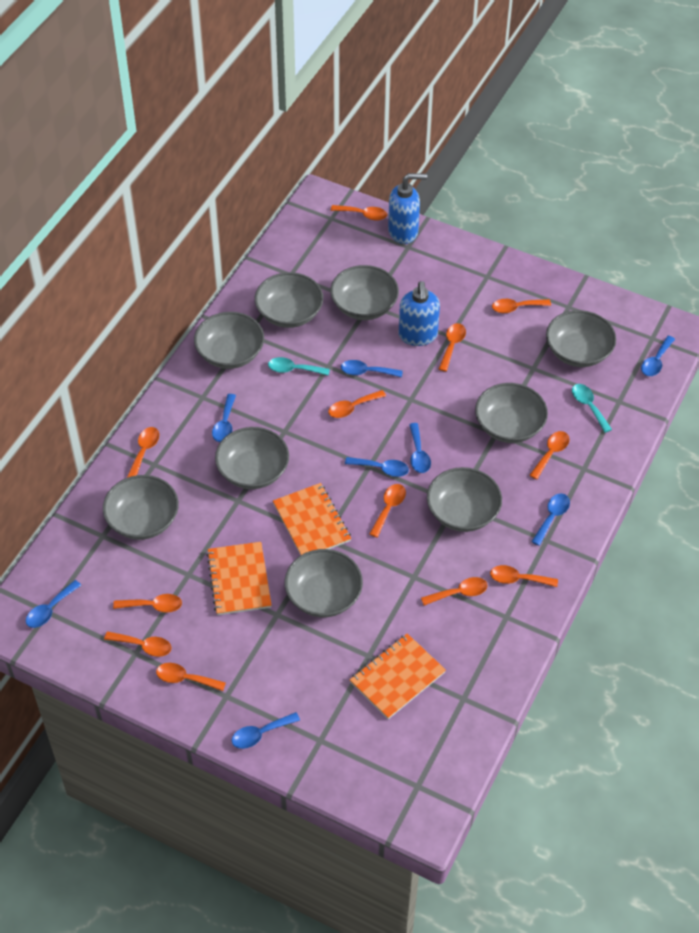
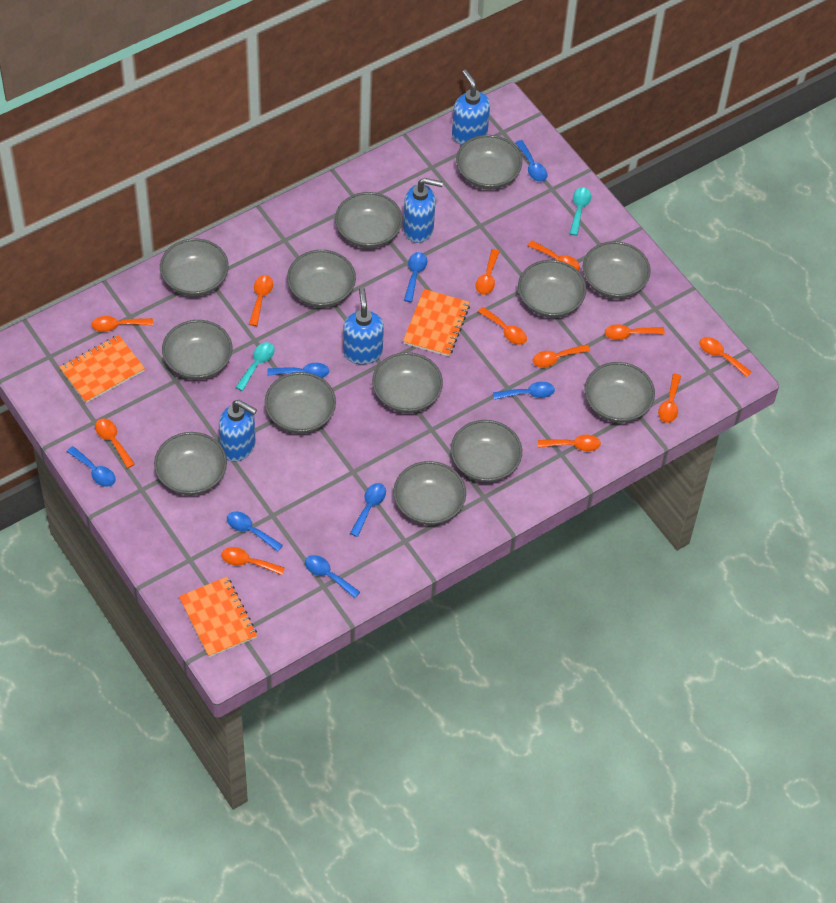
blue soap dispenser: 2 -> 4
grey bowl: 9 -> 13

